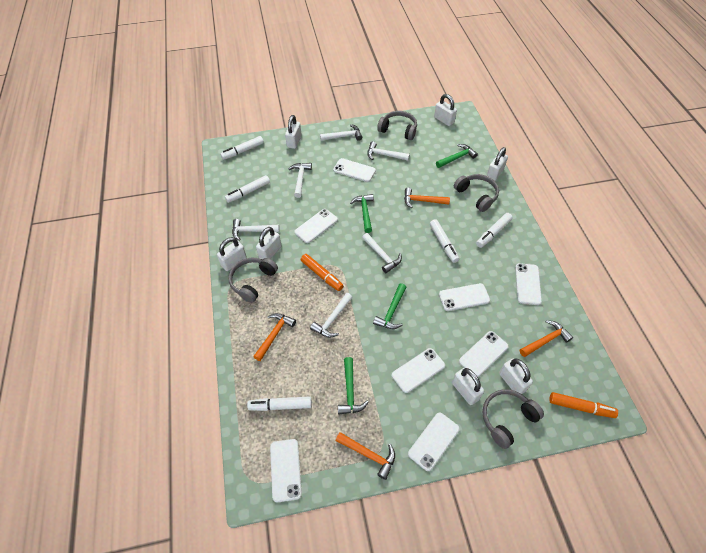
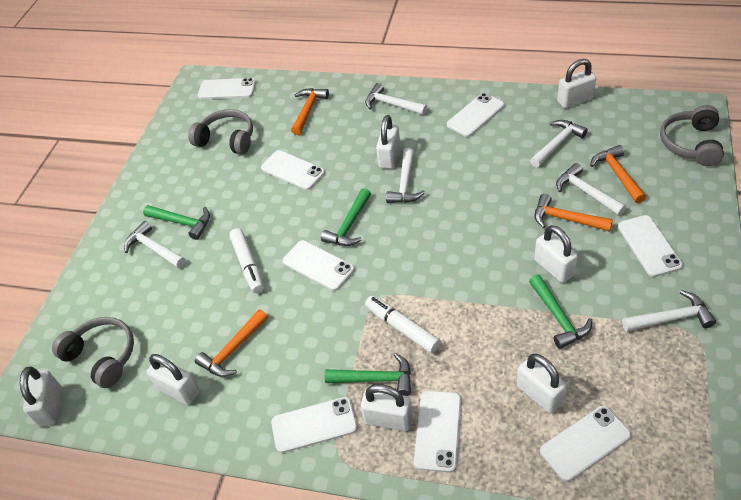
grey headphones: 4 -> 3
orange marker: 2 -> 0
white marker: 5 -> 2

